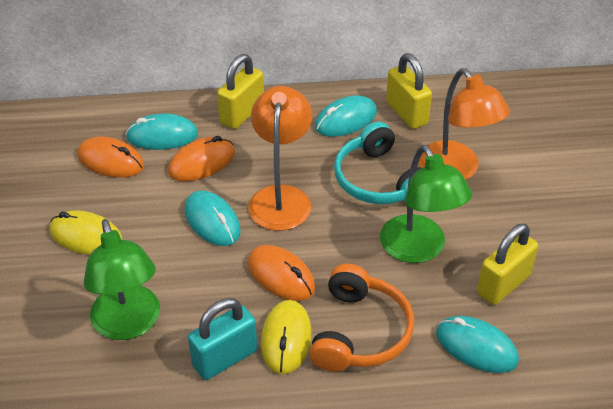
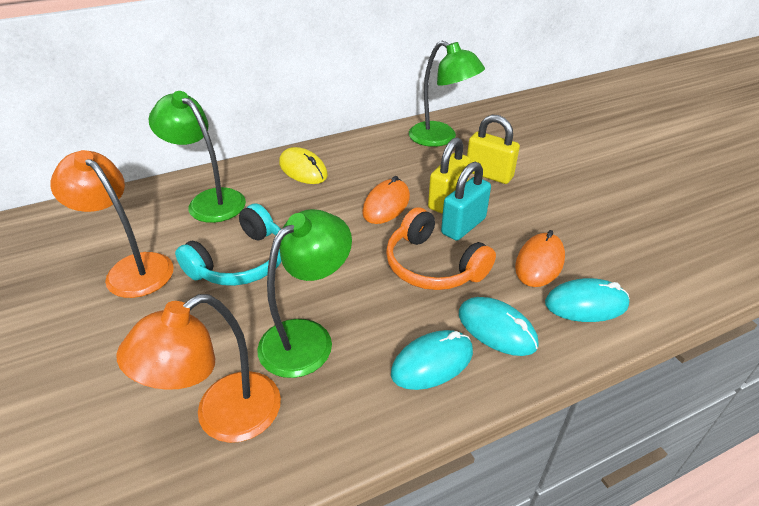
green lamp: 2 -> 3
orange mouse: 3 -> 2
turquoise mouse: 4 -> 3
yellow mouse: 2 -> 1
yellow padlock: 3 -> 2

